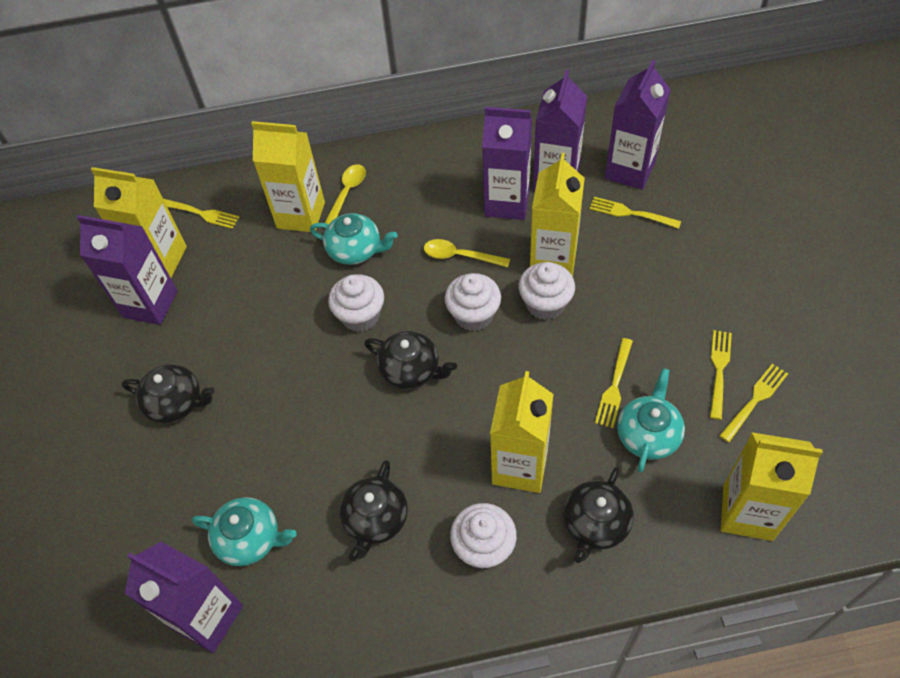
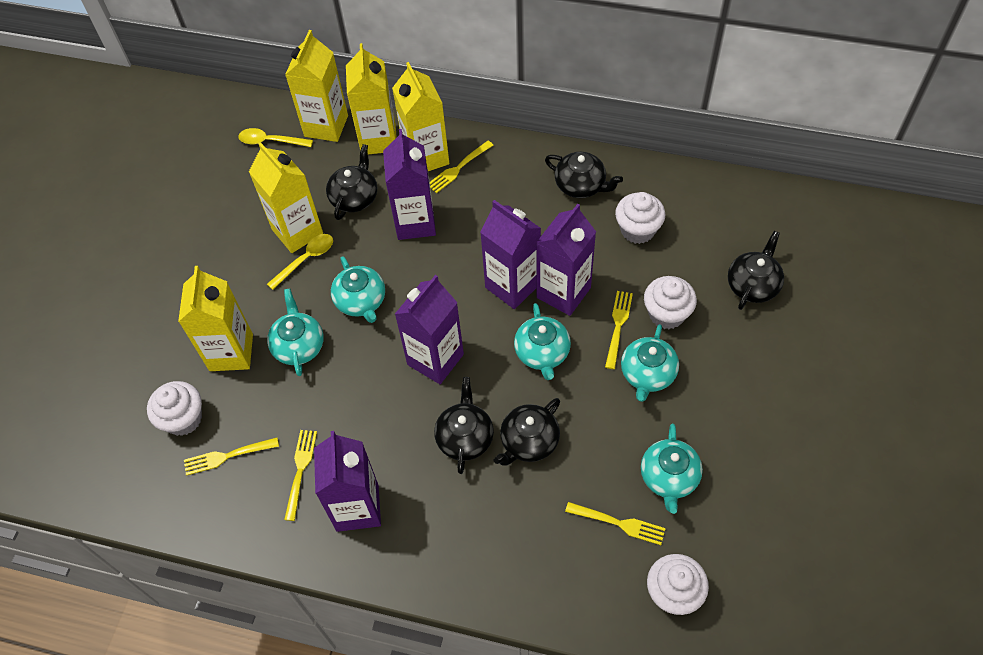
black teapot: 4 -> 5
turquoise teapot: 3 -> 5

